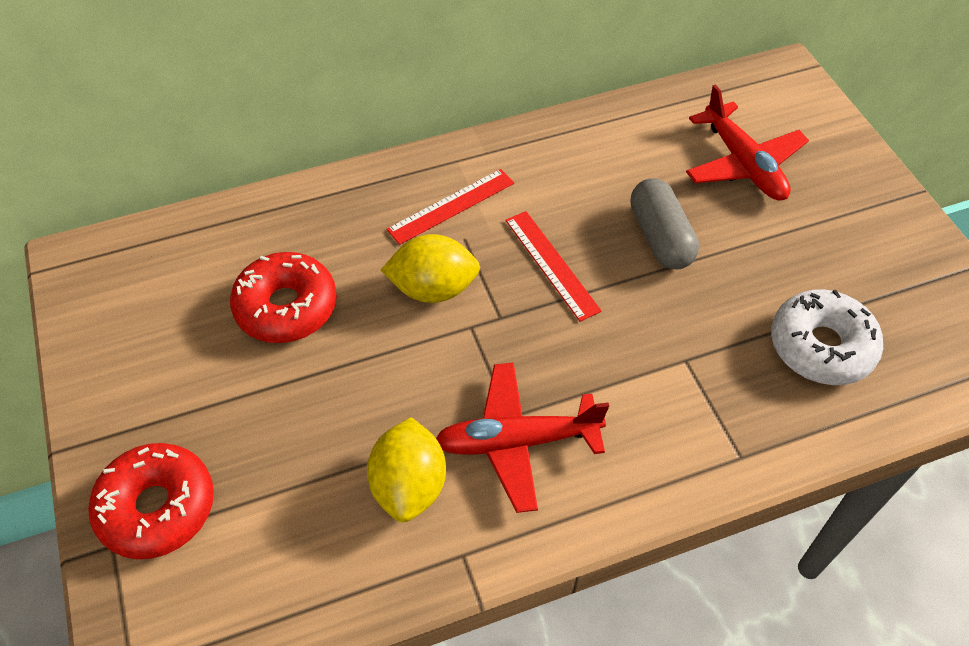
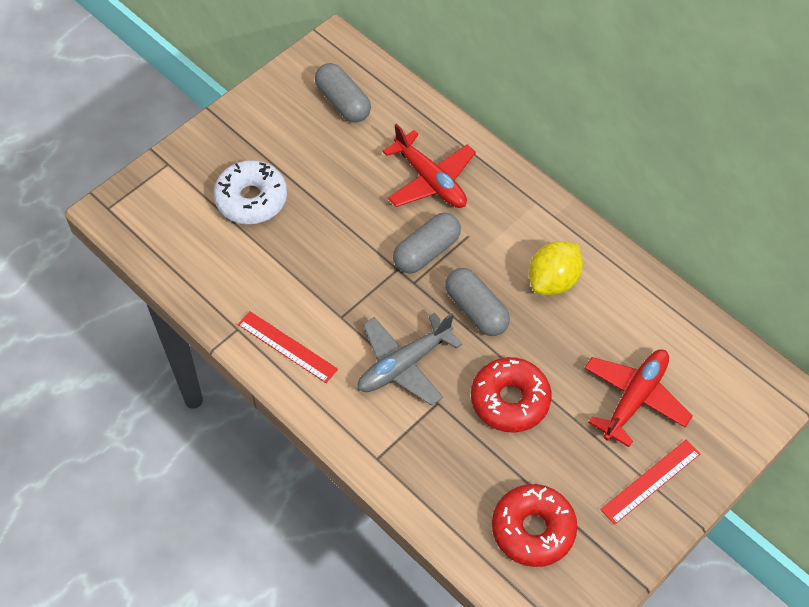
grey capsule: 1 -> 3
grey plane: 0 -> 1
yellow lemon: 2 -> 1

